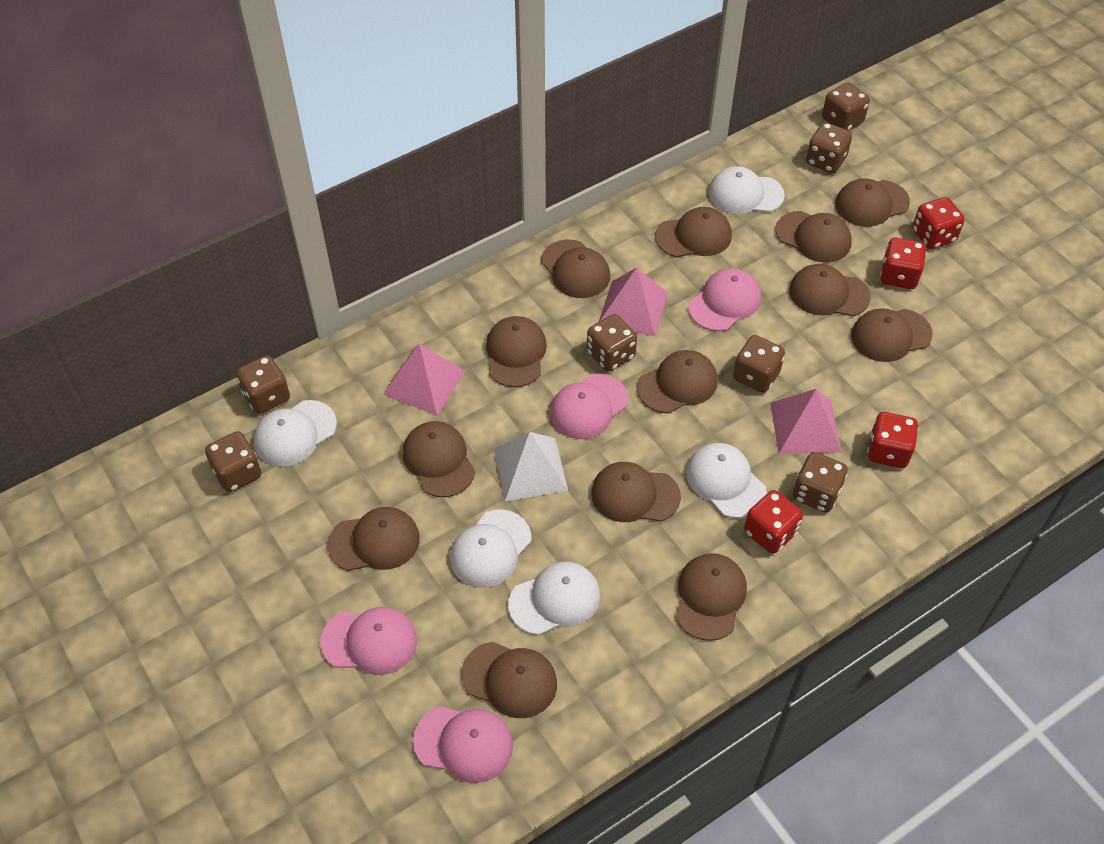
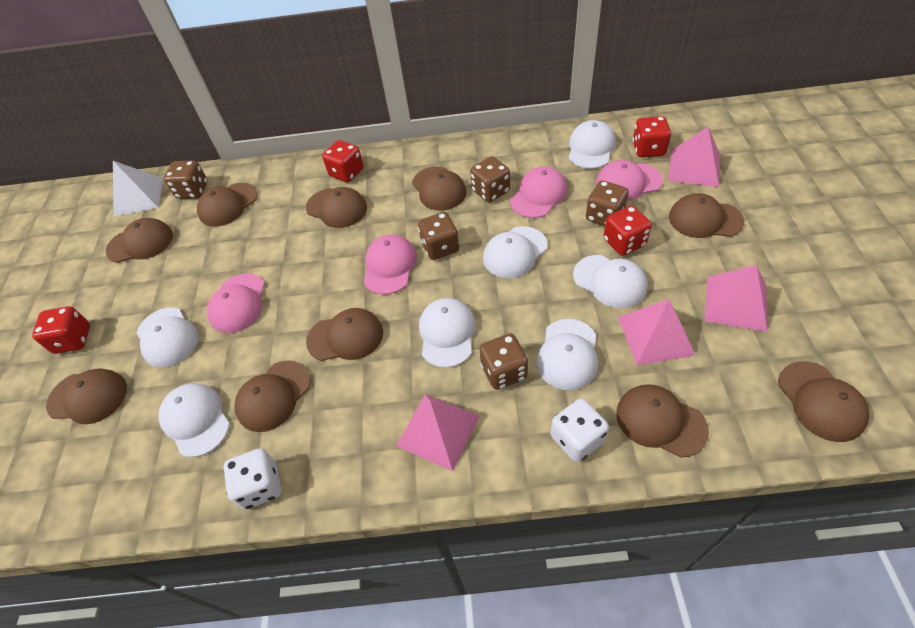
brown cap: 13 -> 10
brown dice: 7 -> 5
pink pyramid: 3 -> 4
white cap: 5 -> 7
white dice: 0 -> 2

